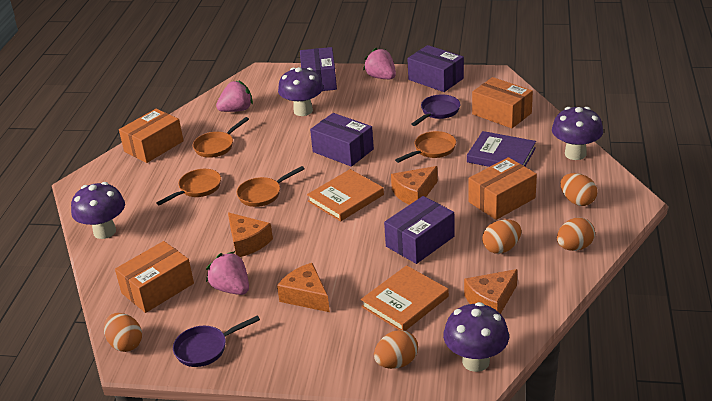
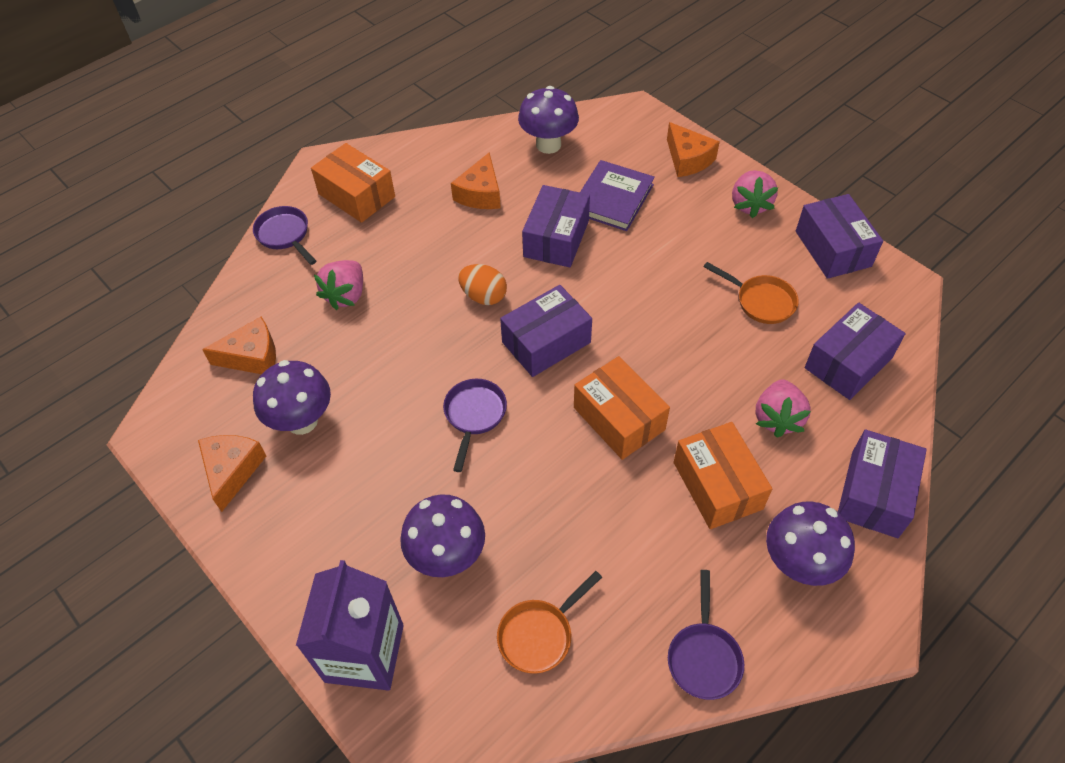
orange book: 2 -> 0
orange box: 4 -> 3
orange egg: 5 -> 1
orange pan: 4 -> 2
purple box: 4 -> 5
purple carton: 0 -> 1
purple pan: 2 -> 3

